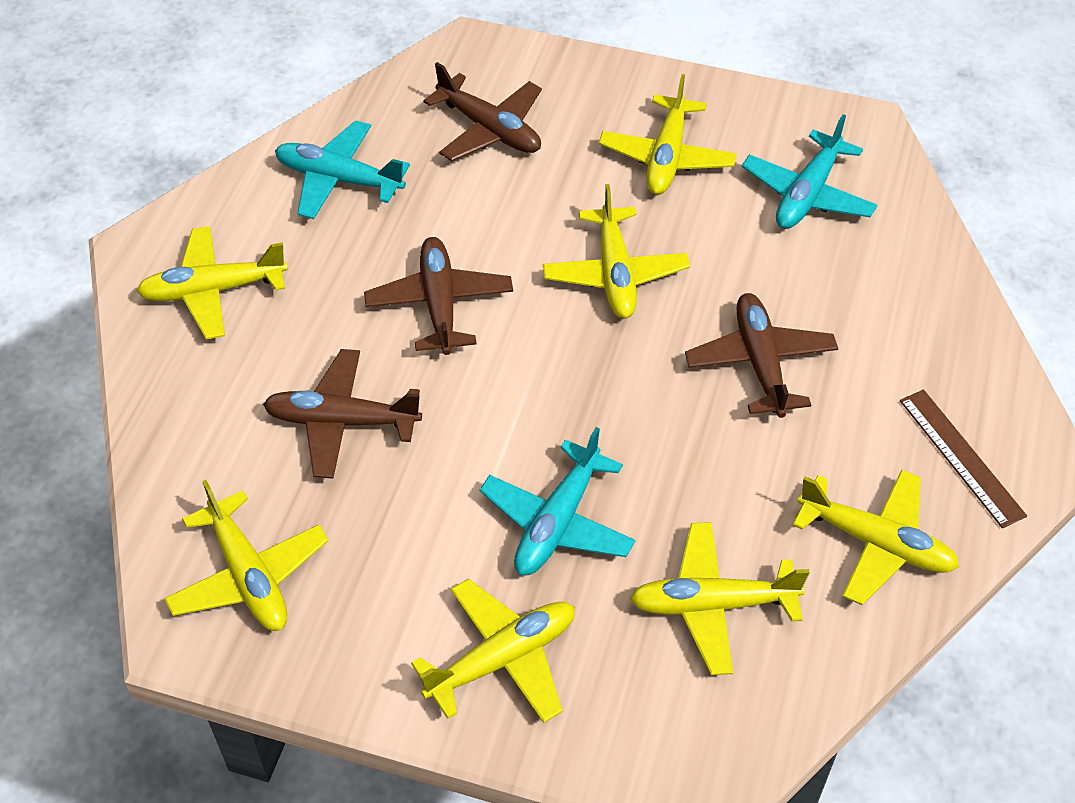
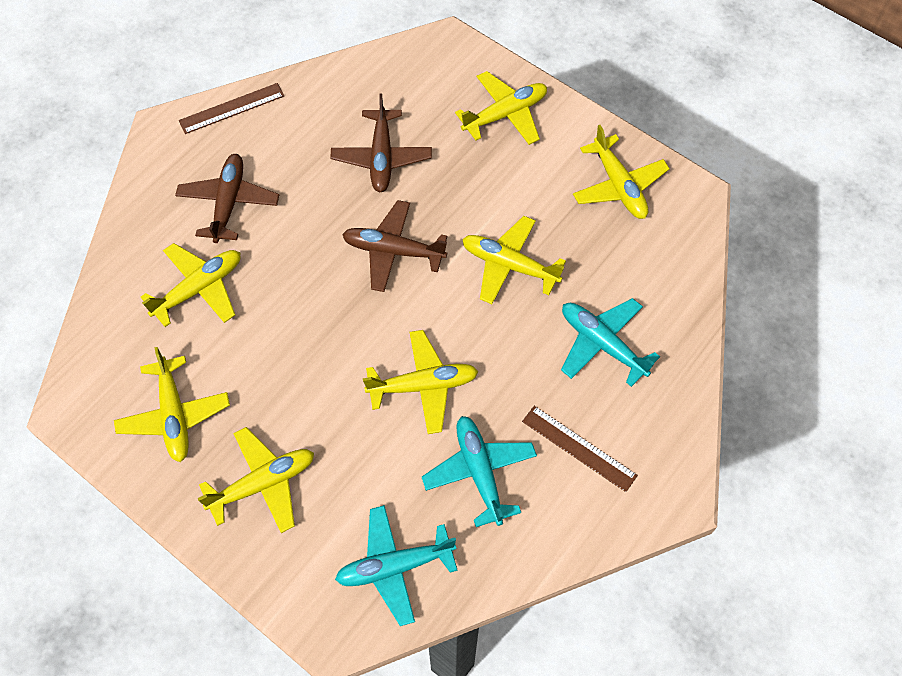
brown plane: 4 -> 3
brown ruler: 1 -> 2

